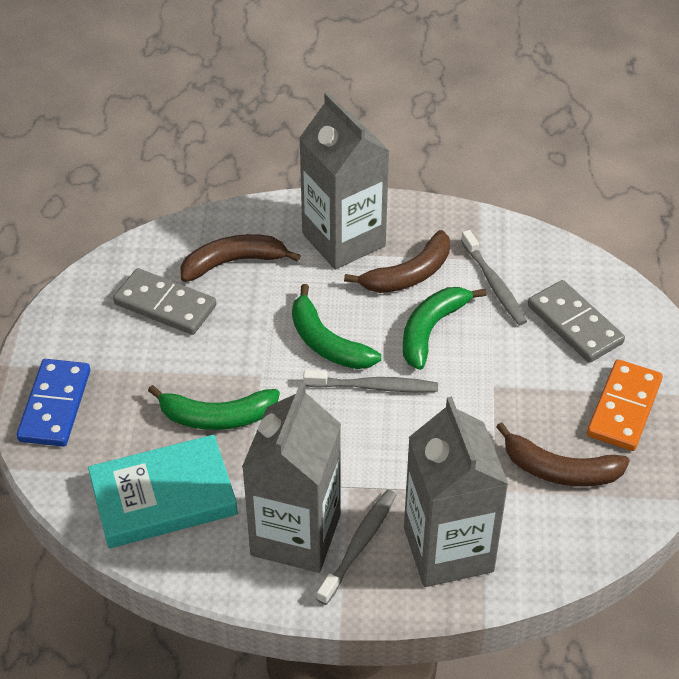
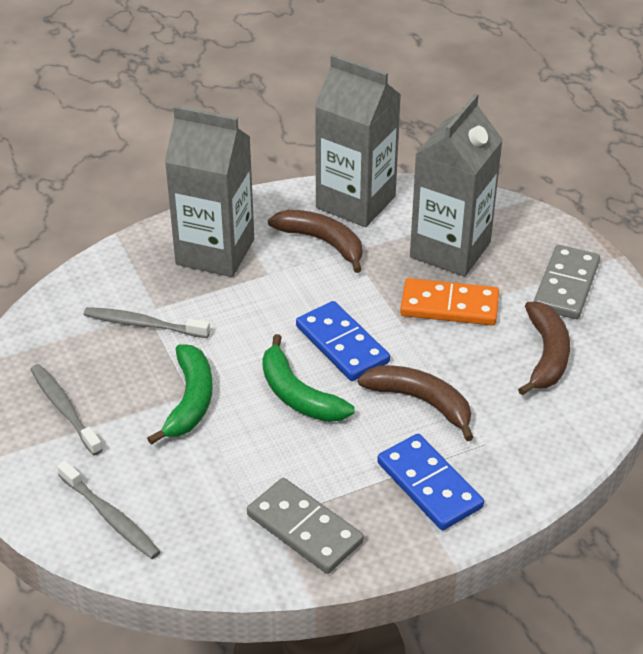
blue domino: 1 -> 2
green banana: 3 -> 2
turquoise book: 1 -> 0

